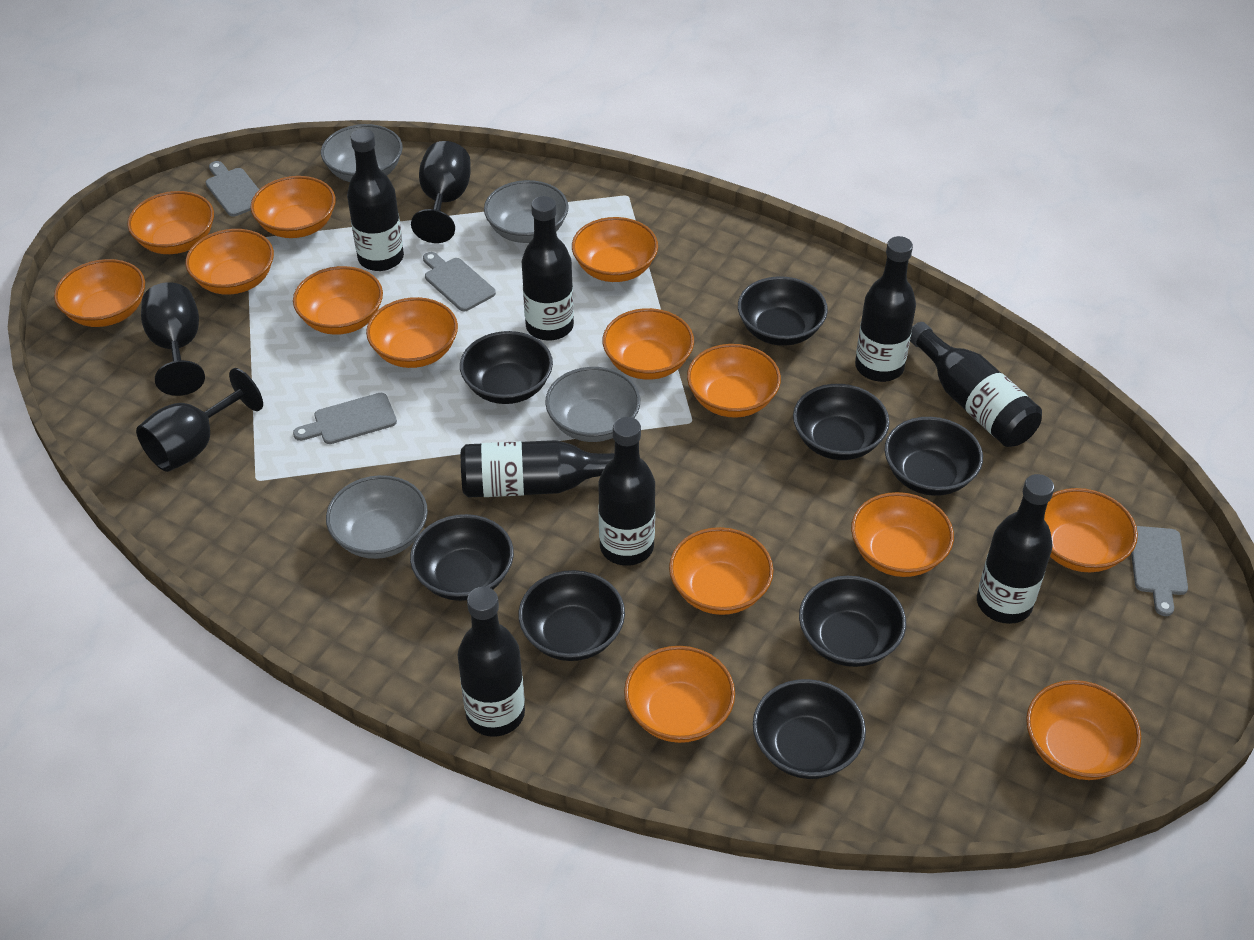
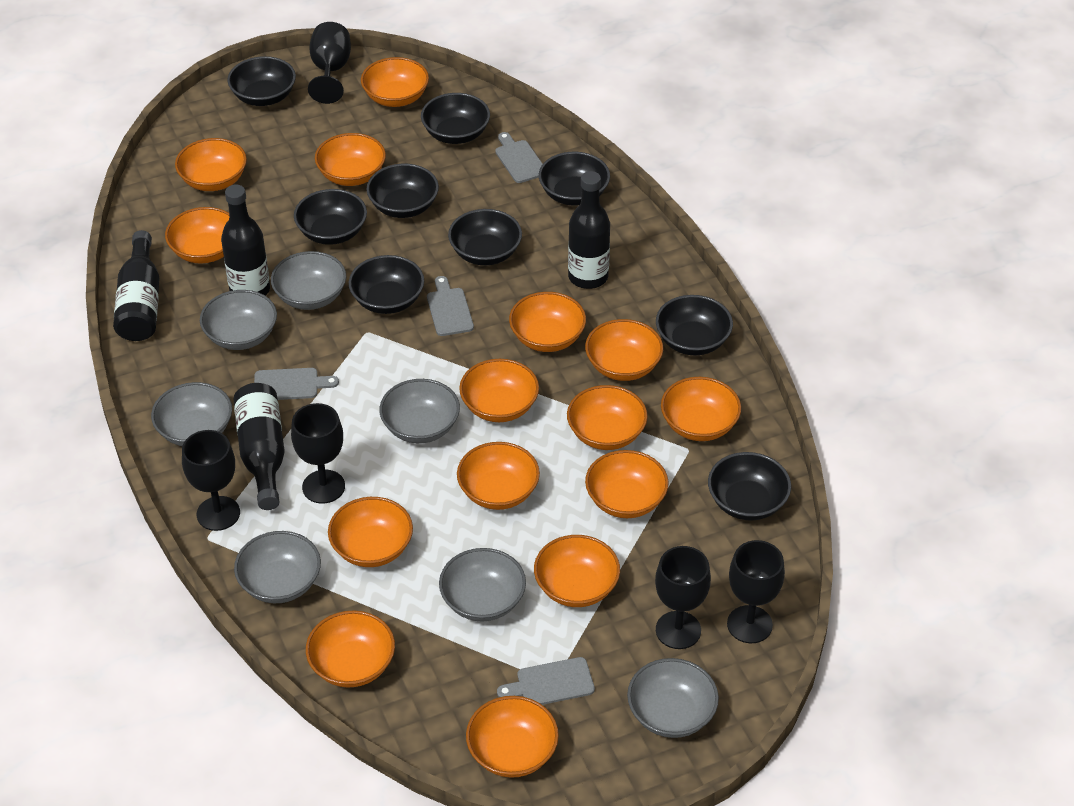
black bottle: 8 -> 4
black bowl: 8 -> 9
black goblet: 3 -> 5
grey bowl: 4 -> 7
orange bowl: 14 -> 15

